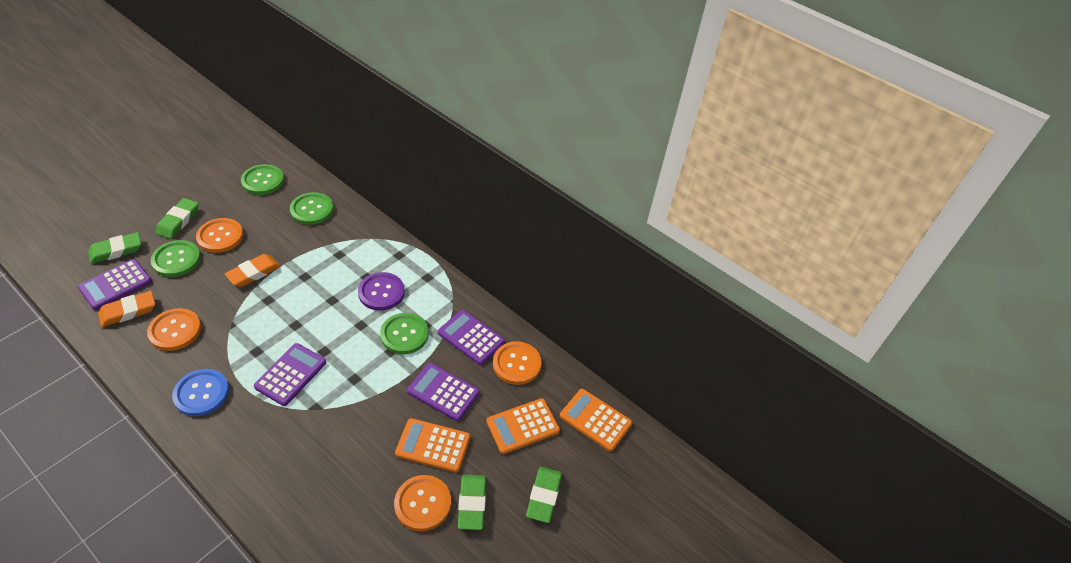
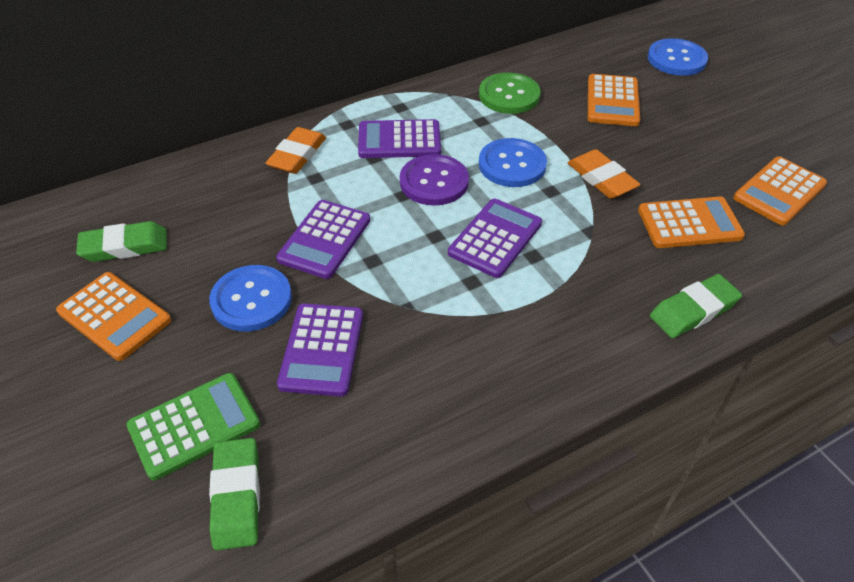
blue button: 1 -> 3
green button: 4 -> 1
green calculator: 0 -> 1
green eraser: 4 -> 3
orange button: 4 -> 0
orange calculator: 3 -> 4

